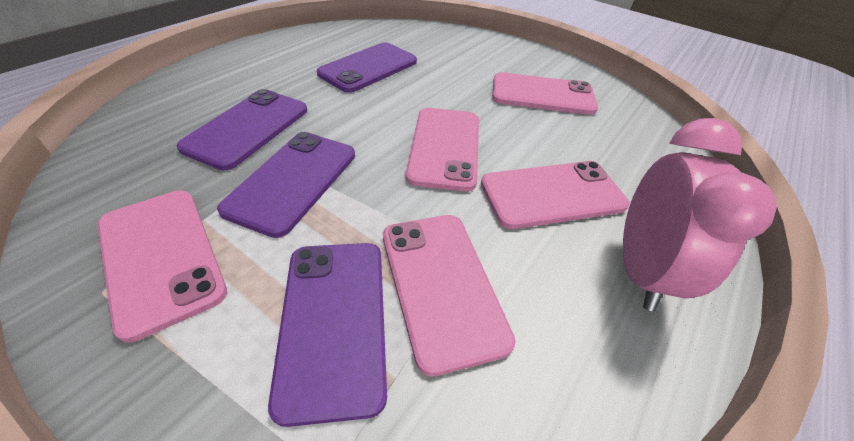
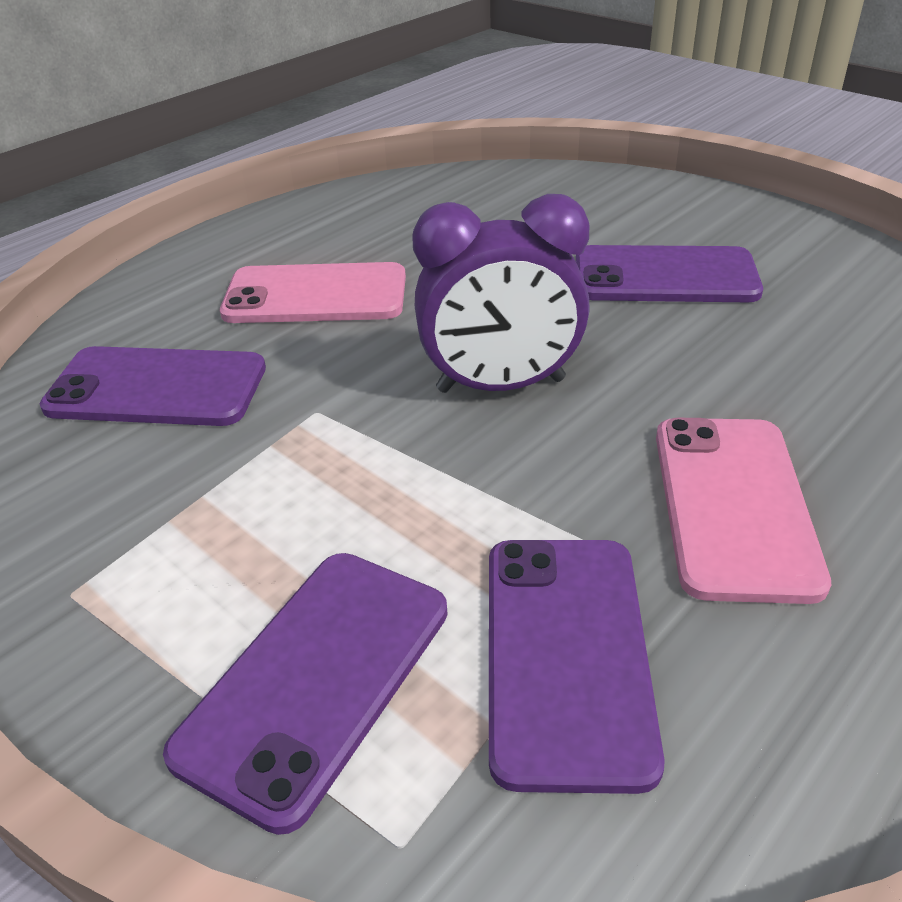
pink clock: 1 -> 0
pink phone: 5 -> 2
purple clock: 0 -> 1

